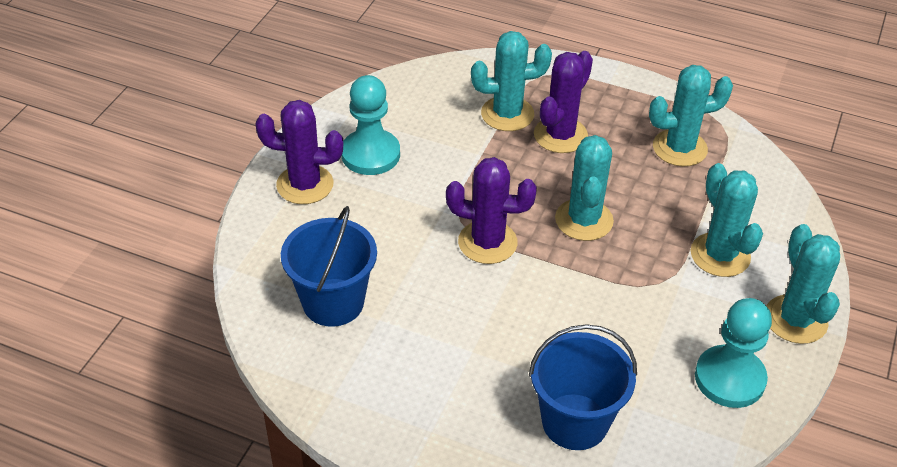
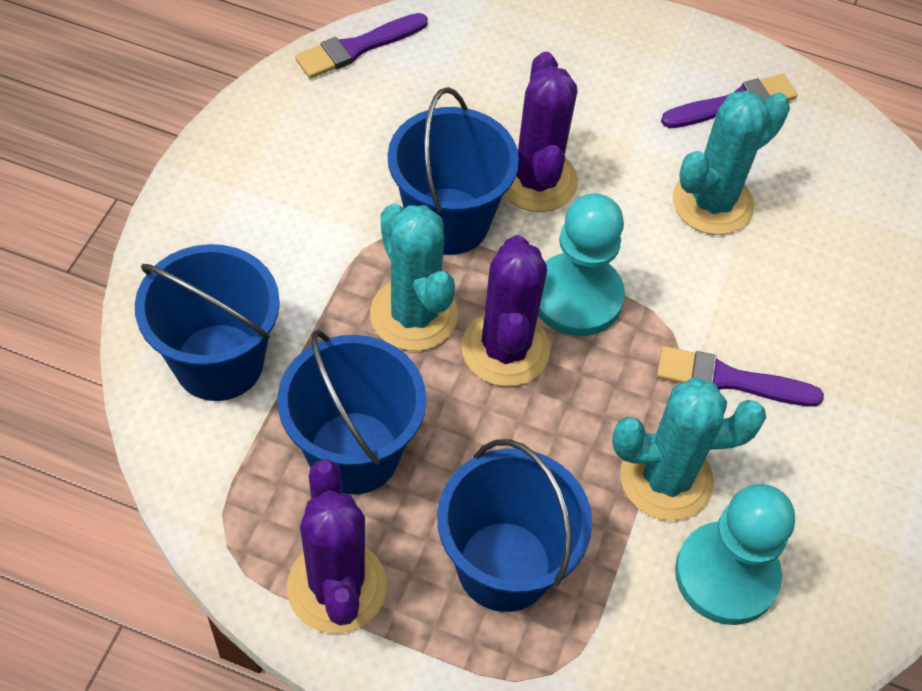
blue bucket: 2 -> 4
purple brush: 0 -> 3
turquoise cactus: 5 -> 3

